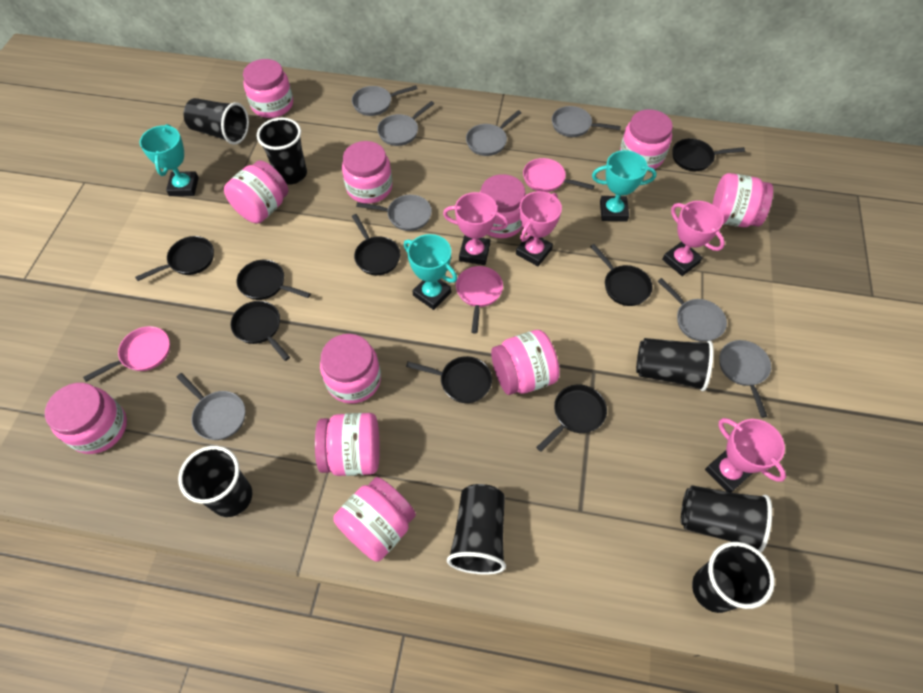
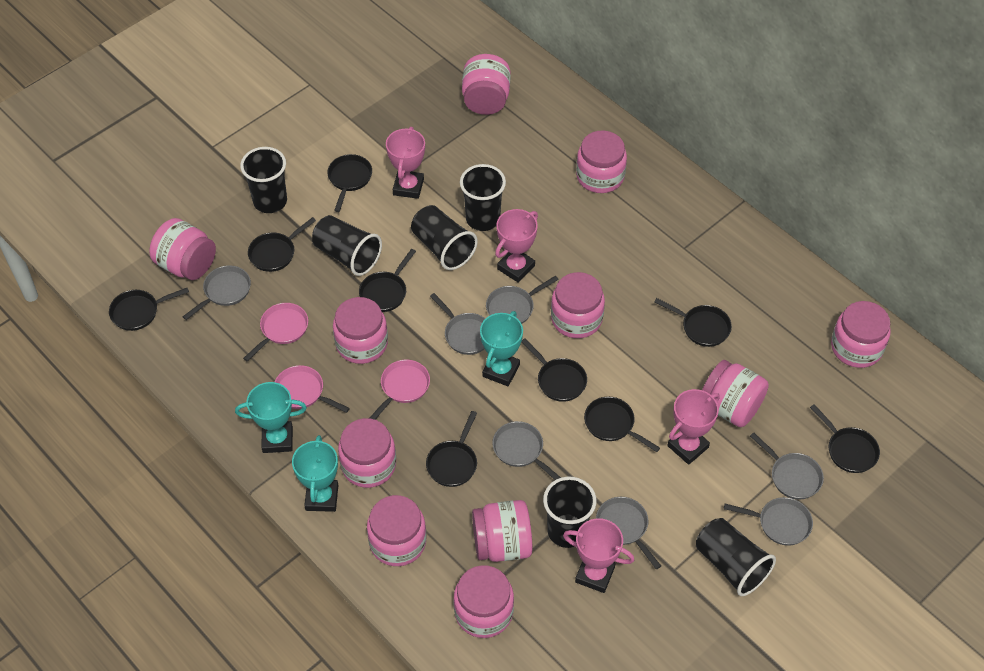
black cup: 7 -> 6
black pan: 8 -> 9
grey pan: 8 -> 7

